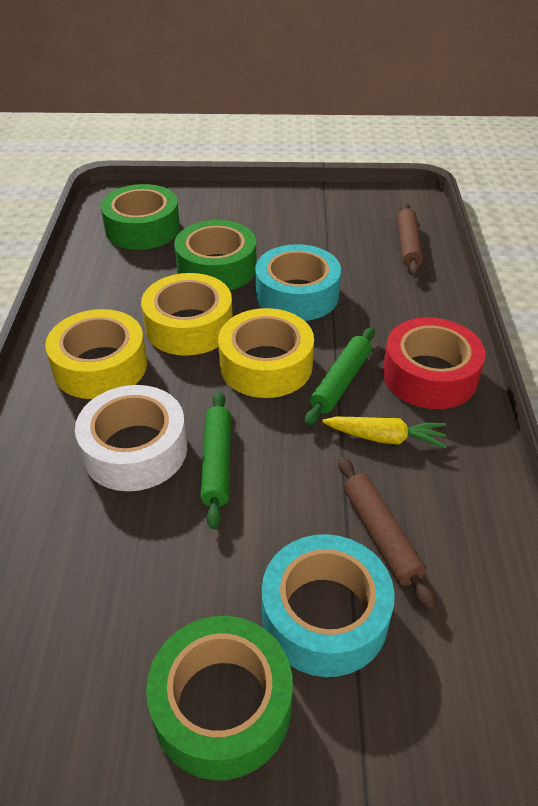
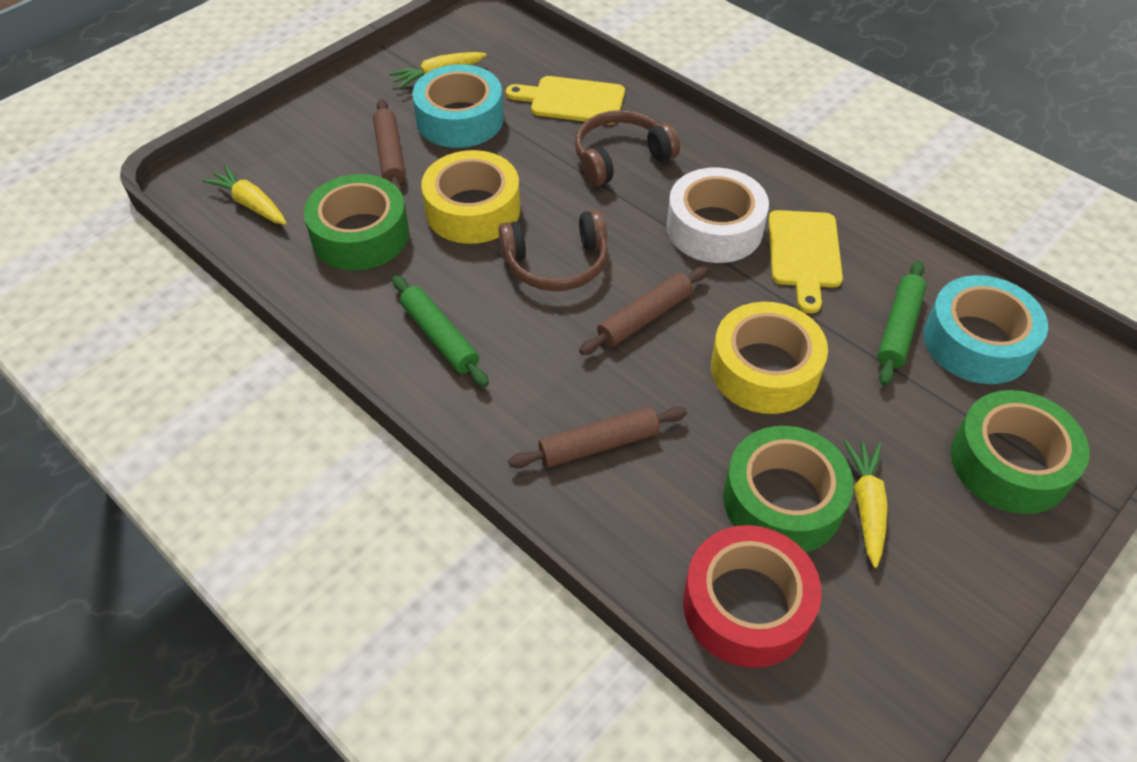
brown headphones: 0 -> 2
brown rolling pin: 2 -> 3
yellow carrot: 1 -> 3
yellow cutting board: 0 -> 2
yellow tape: 3 -> 2

